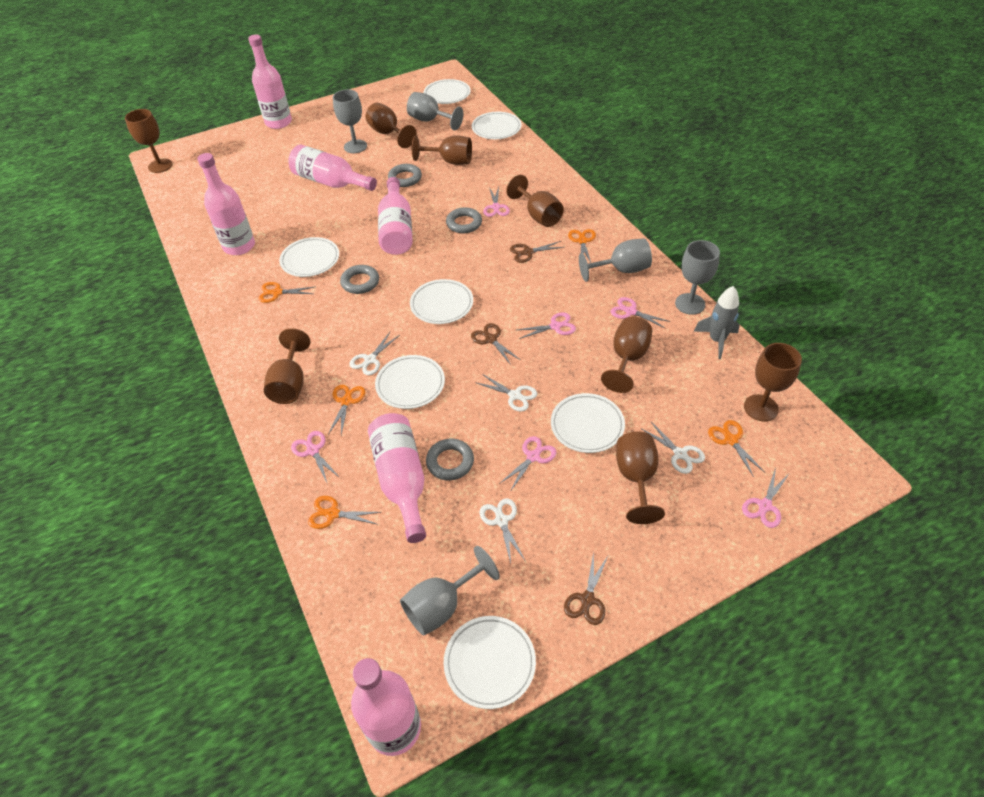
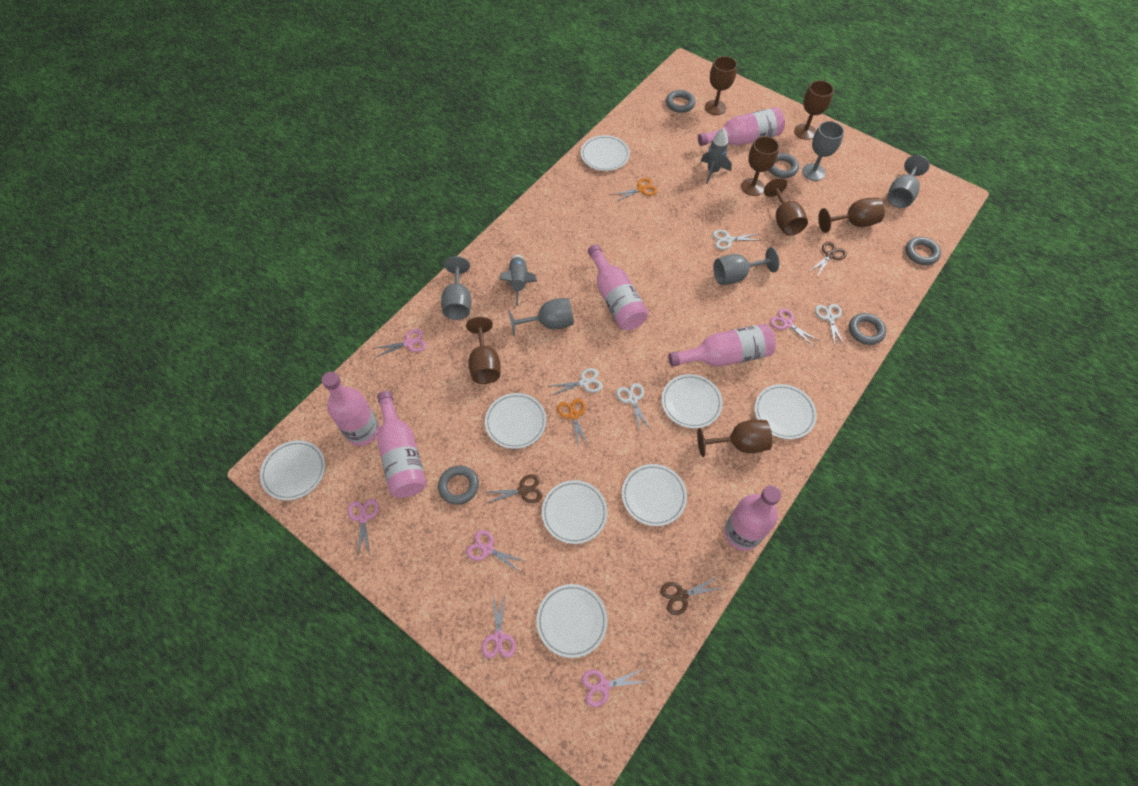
brown goblet: 8 -> 7
grey ring: 4 -> 5
grey rocket: 1 -> 2
orange scissors: 5 -> 2
white plate: 7 -> 8

